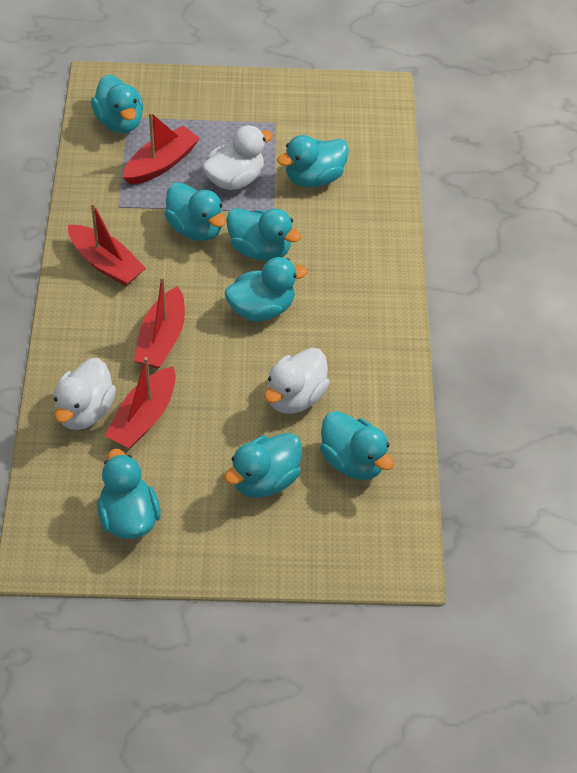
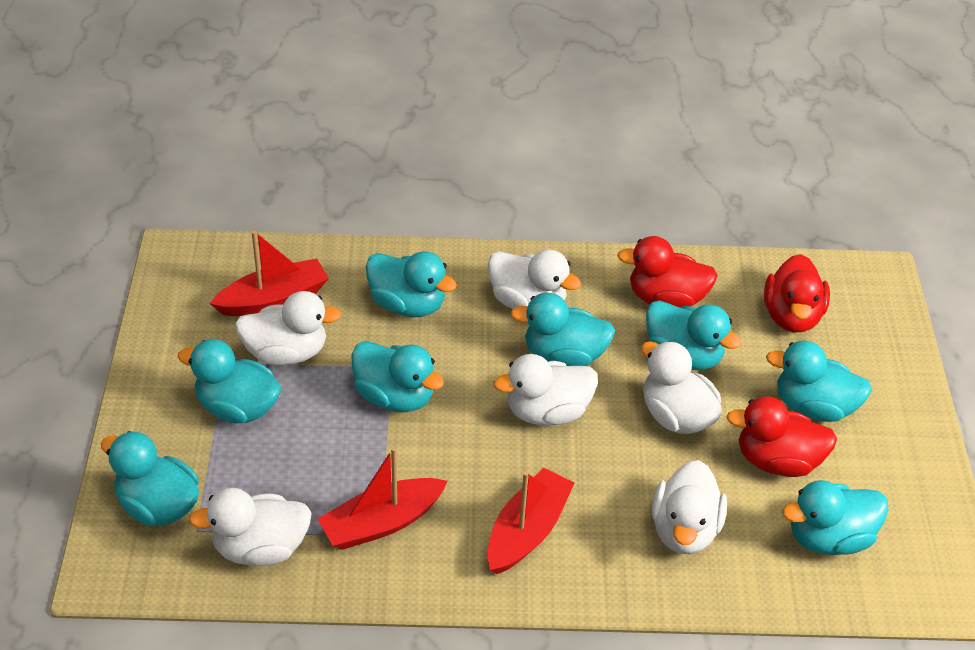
red boat: 4 -> 3
red duck: 0 -> 3
white duck: 3 -> 6

